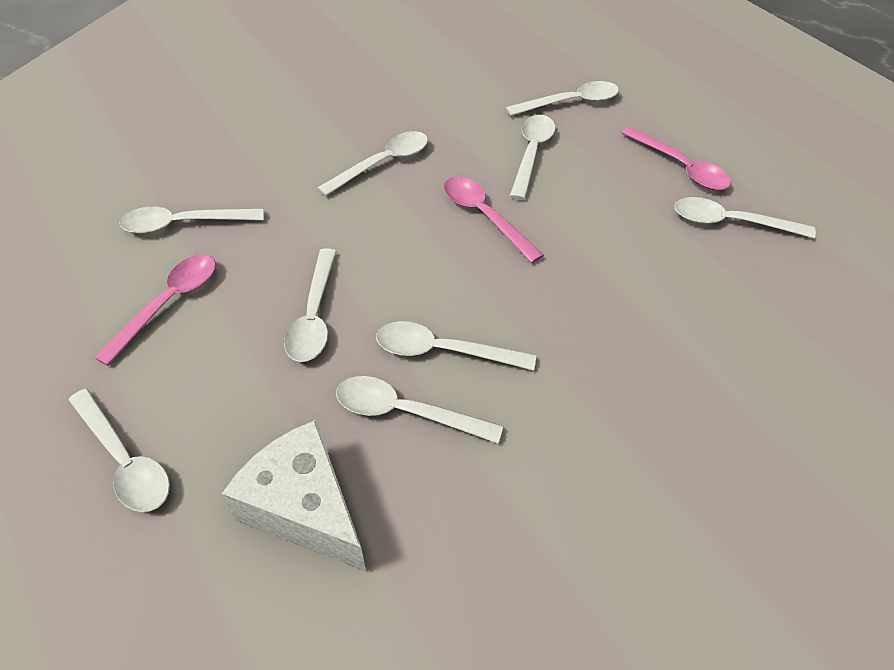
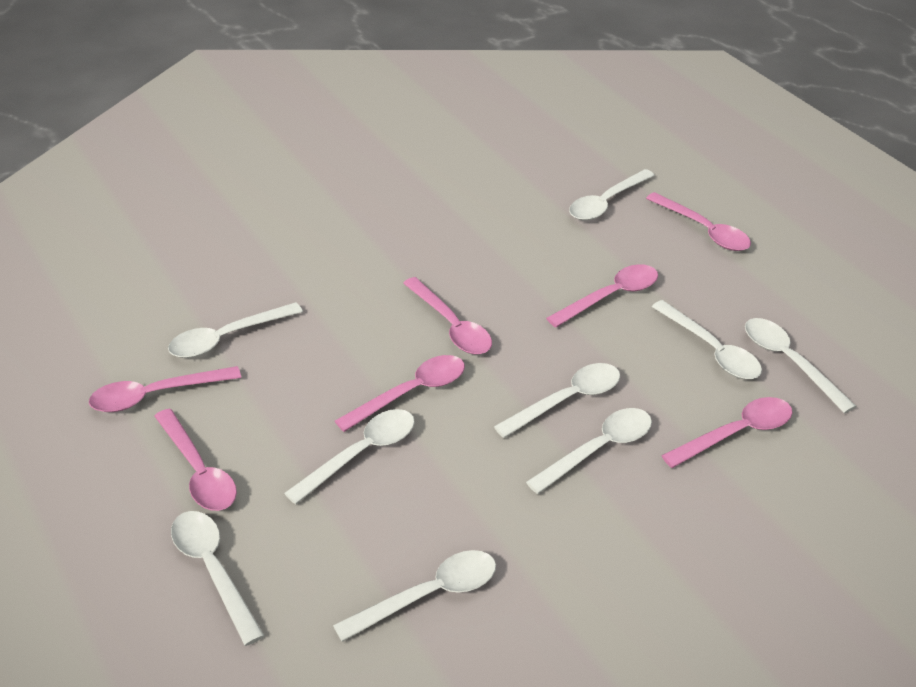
pink spoon: 3 -> 7
white cheese: 1 -> 0

